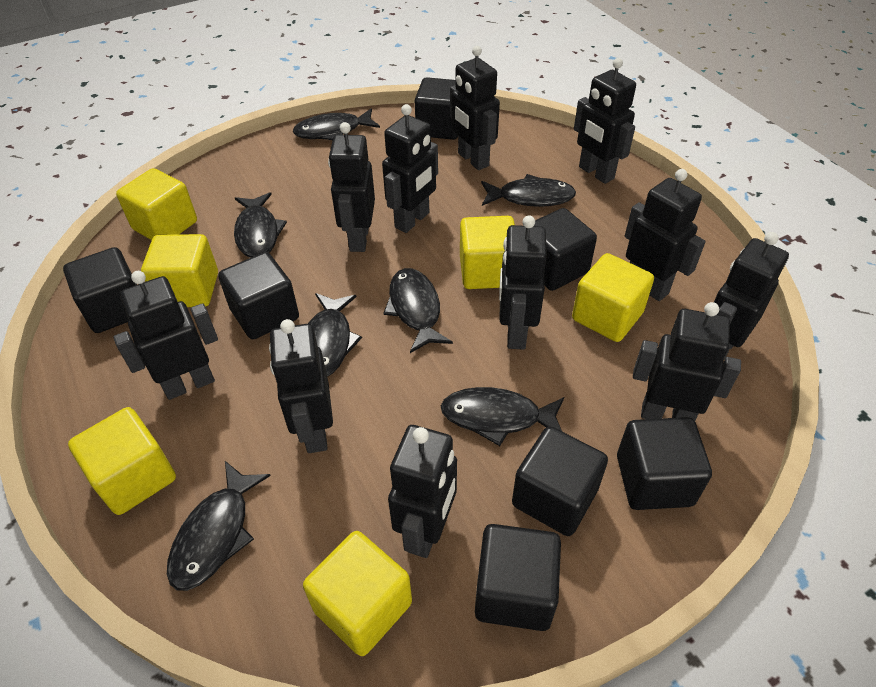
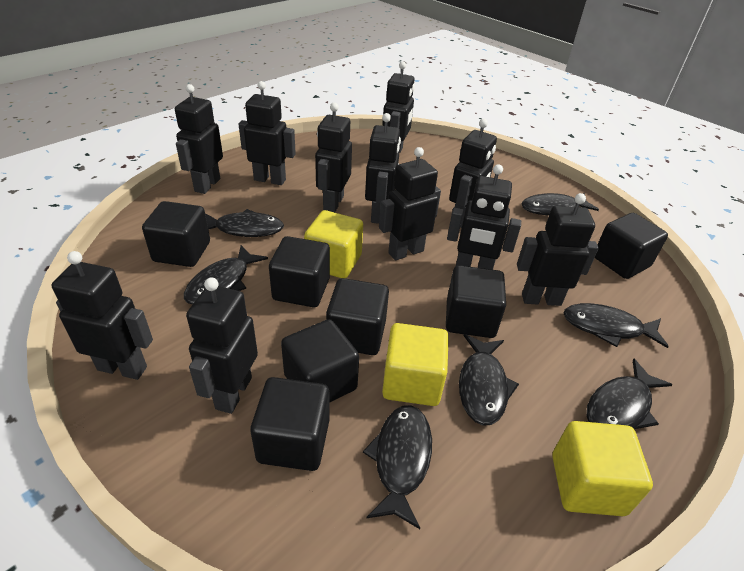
yellow cube: 6 -> 3

